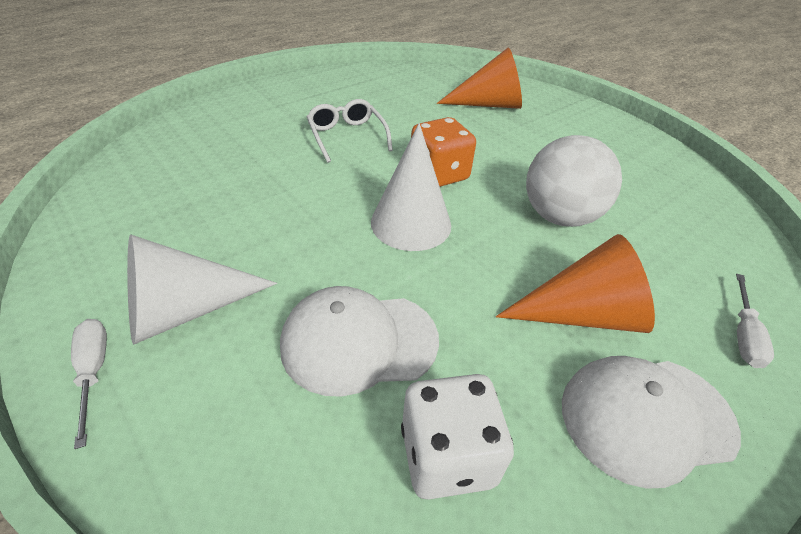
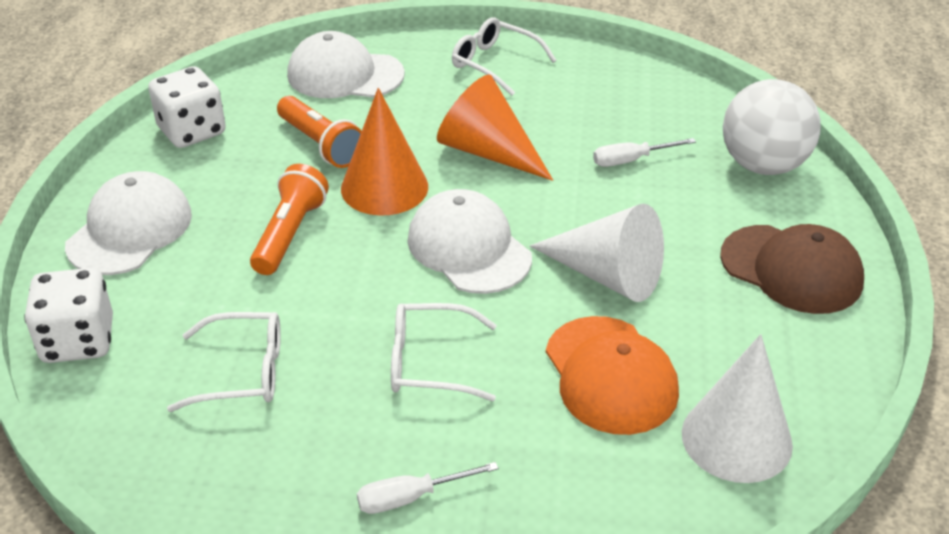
brown cap: 0 -> 1
orange cap: 0 -> 1
orange dice: 1 -> 0
orange flashlight: 0 -> 2
white cap: 2 -> 3
white dice: 1 -> 2
white glasses: 1 -> 3

